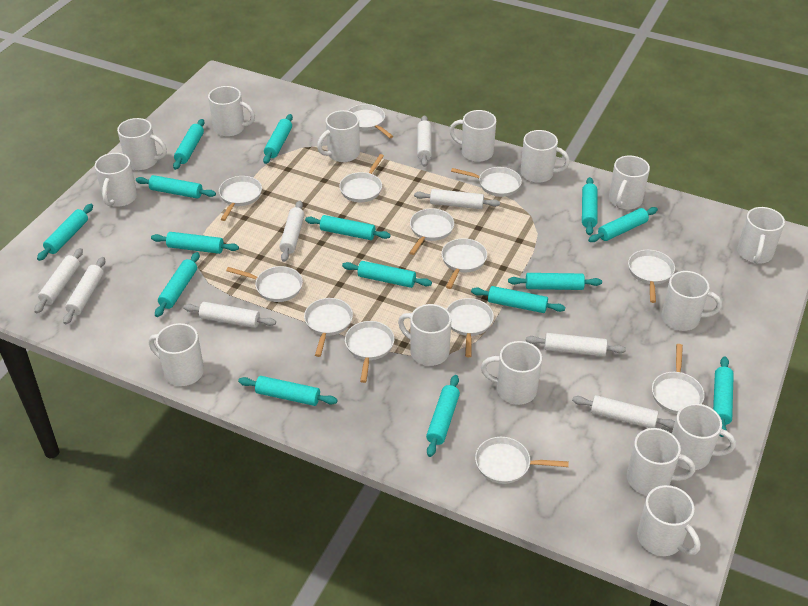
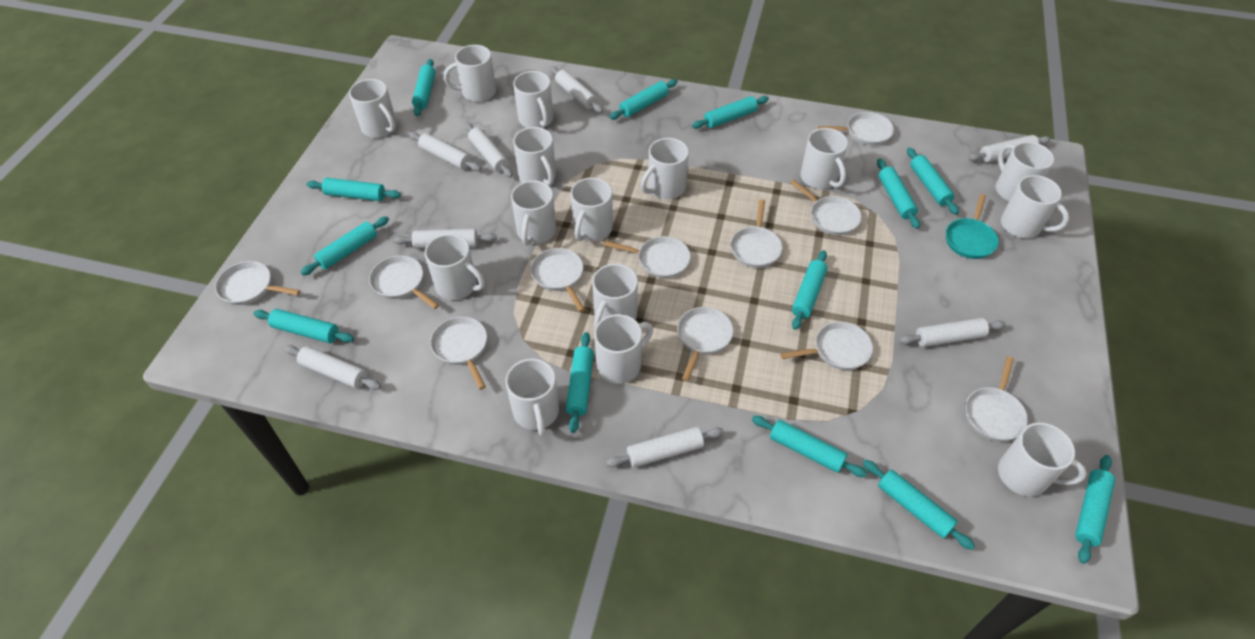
turquoise pan: 0 -> 1
turquoise rolling pin: 15 -> 13
white pan: 13 -> 11

